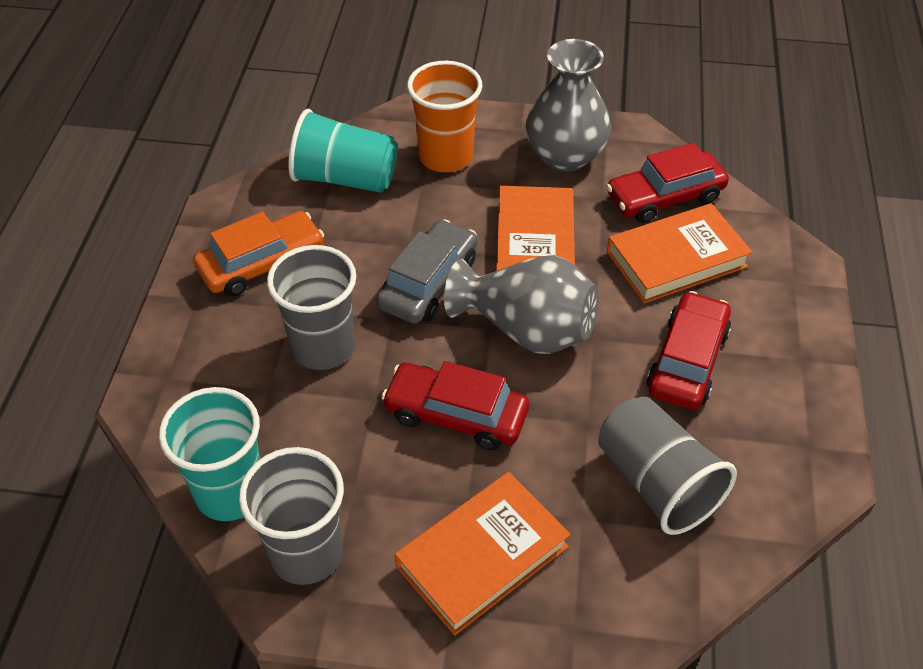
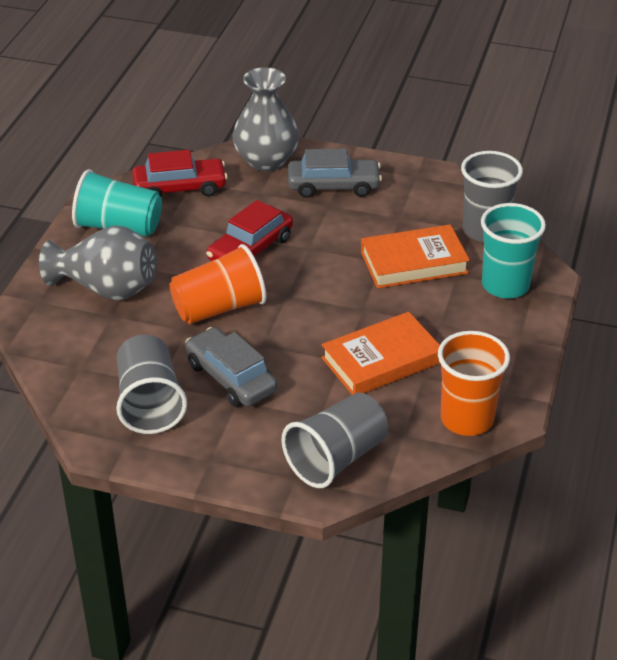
grey car: 1 -> 2
orange book: 3 -> 2
orange car: 1 -> 0
orange cup: 1 -> 2
red car: 3 -> 2

